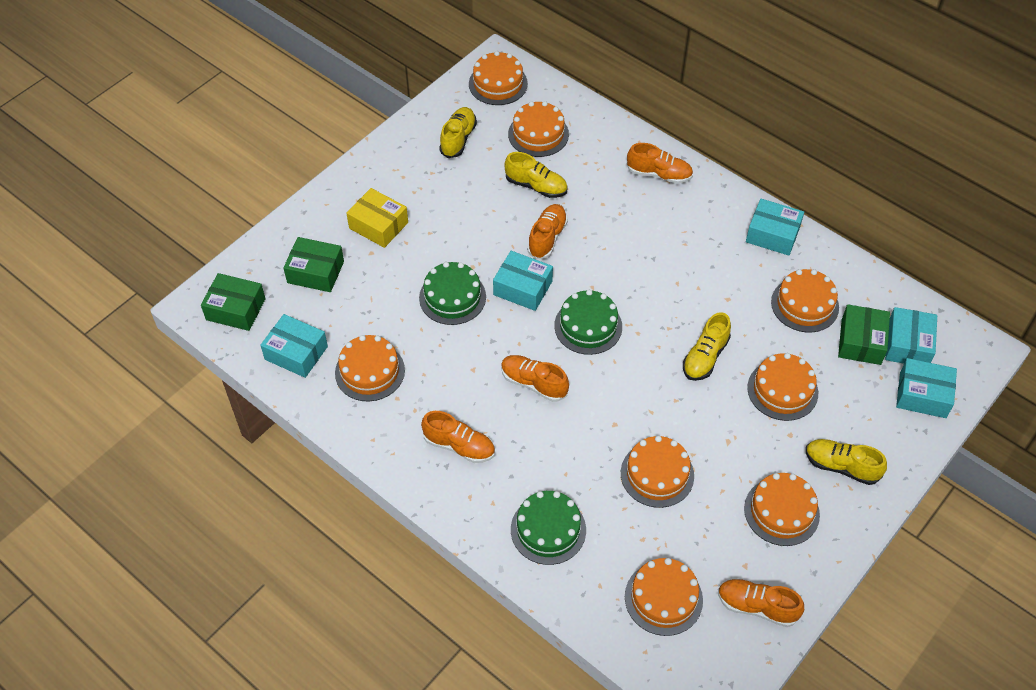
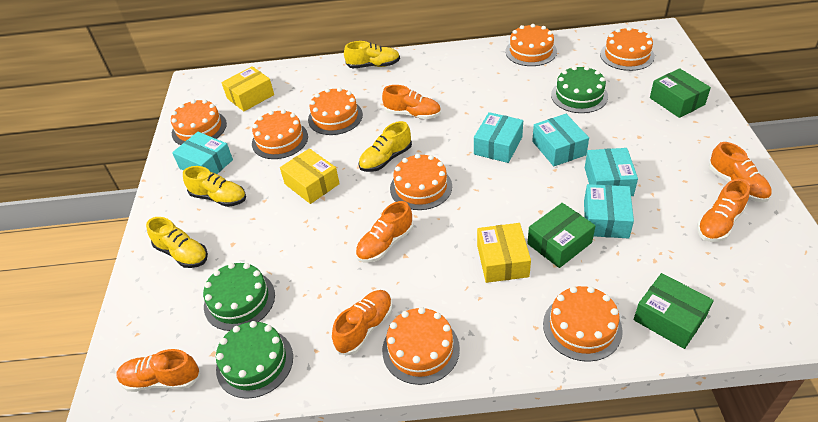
orange shoe: 5 -> 6
yellow box: 1 -> 3

